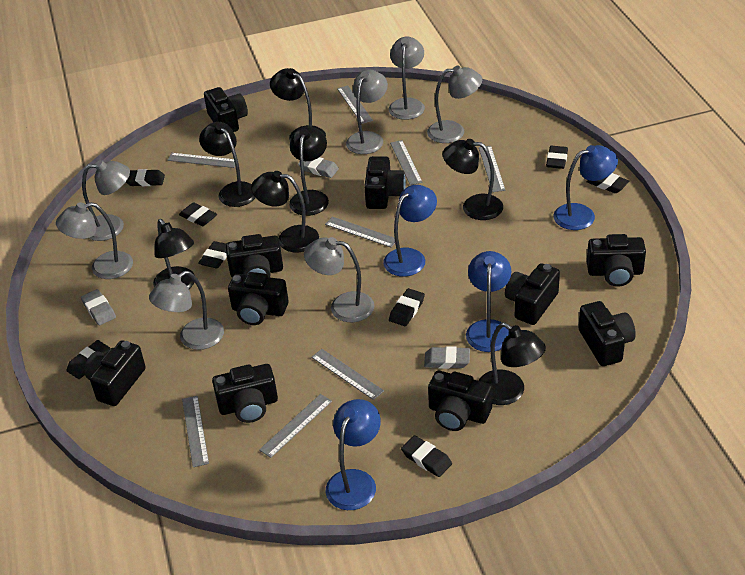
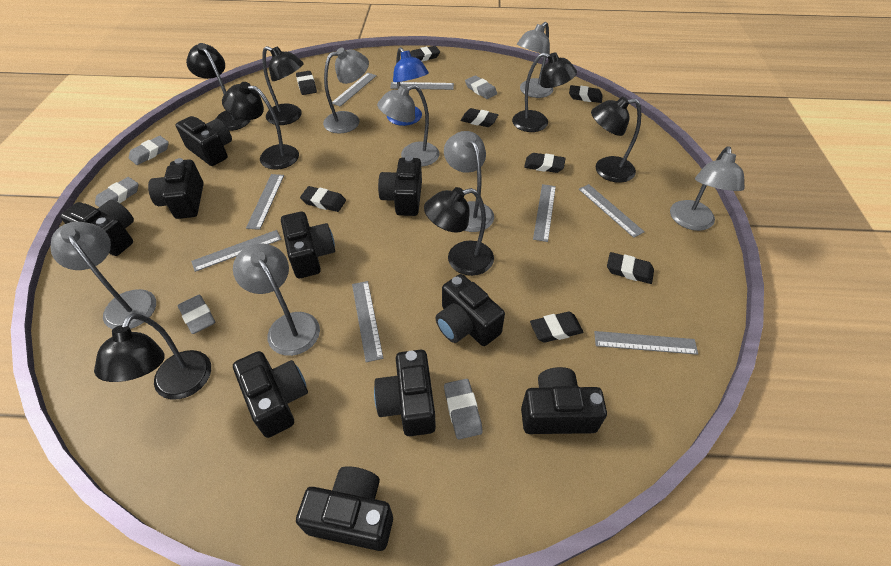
blue lamp: 4 -> 1
grey eraser: 3 -> 5

